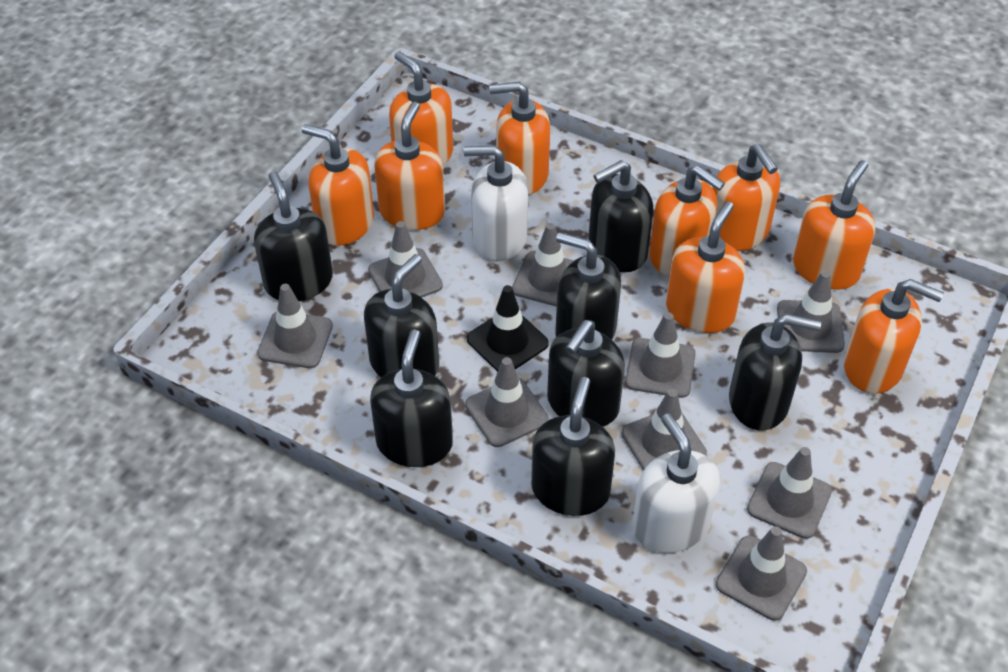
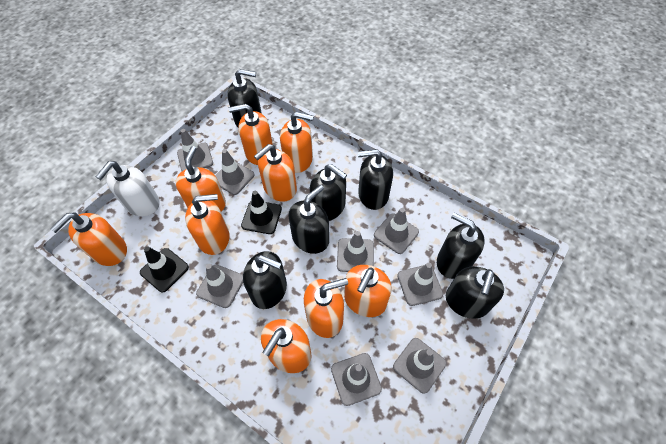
black soap dispenser: 8 -> 7
black traffic cone: 1 -> 2
grey traffic cone: 9 -> 8
white soap dispenser: 2 -> 1

